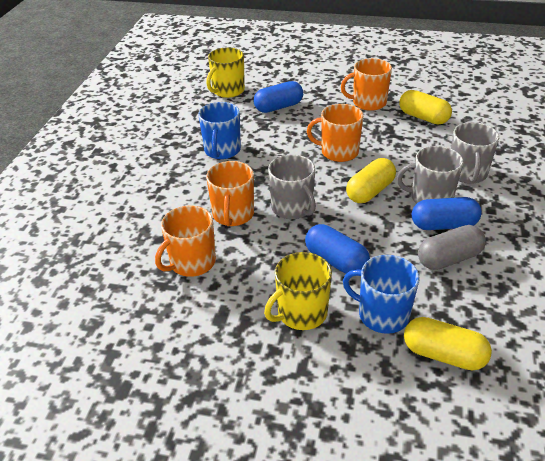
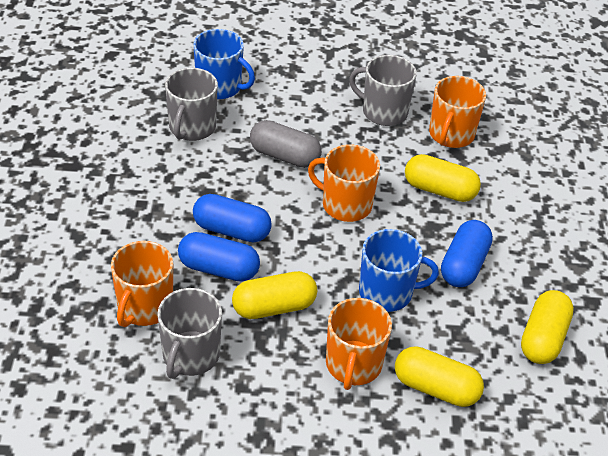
yellow capsule: 3 -> 4
yellow mug: 2 -> 0

